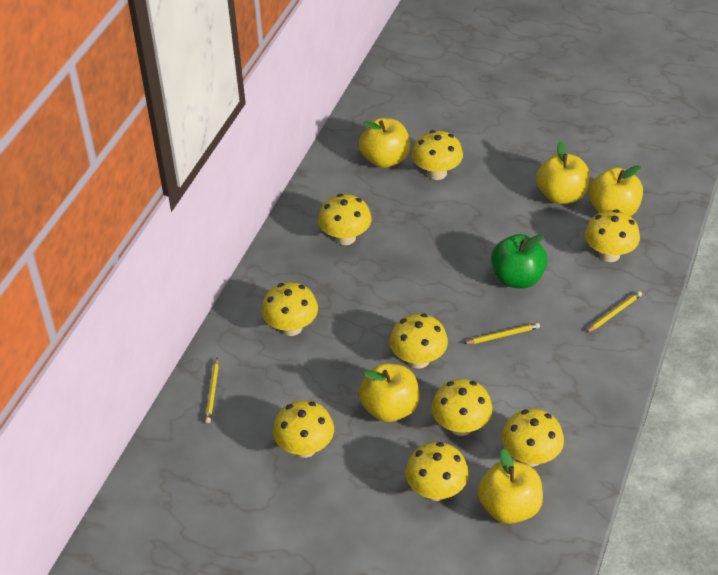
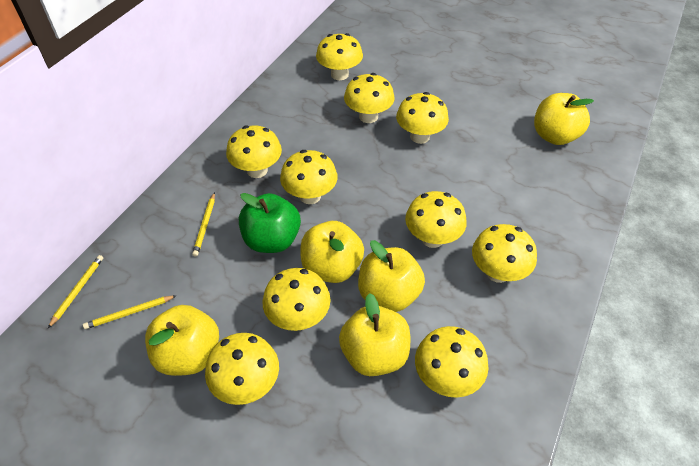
yellow mushroom: 9 -> 10

